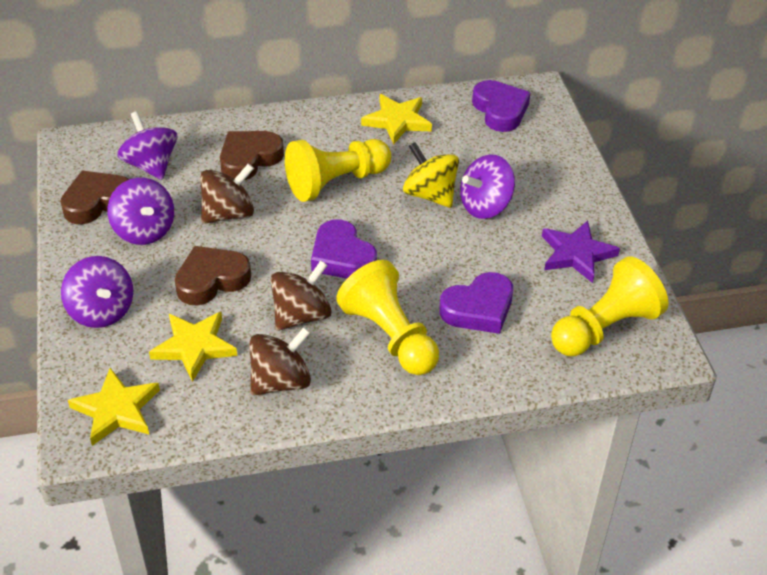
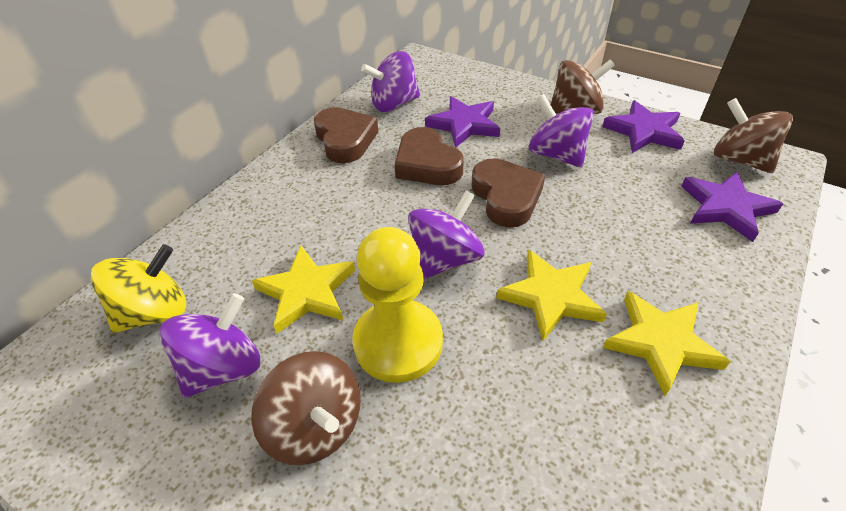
purple heart: 3 -> 0
purple star: 1 -> 3
yellow pawn: 3 -> 1

